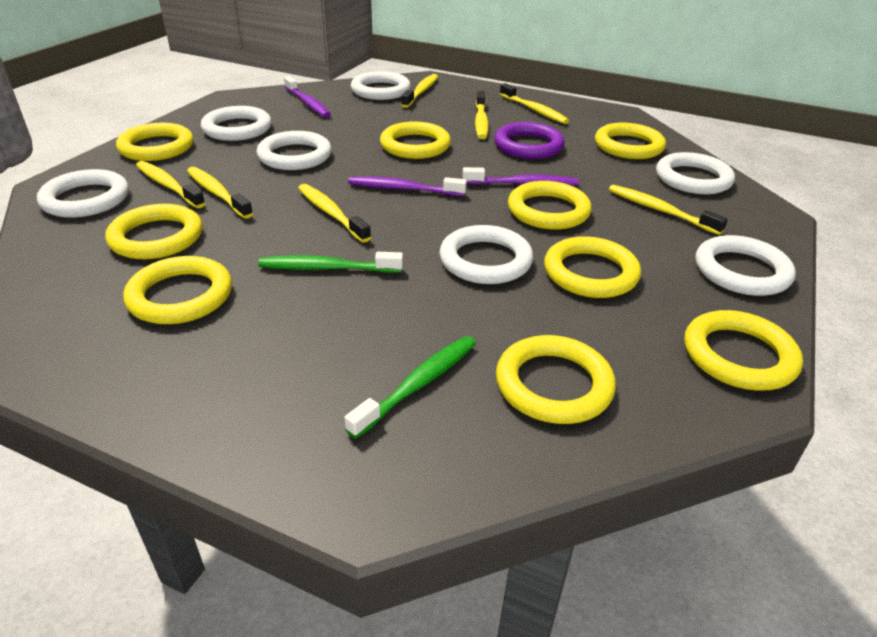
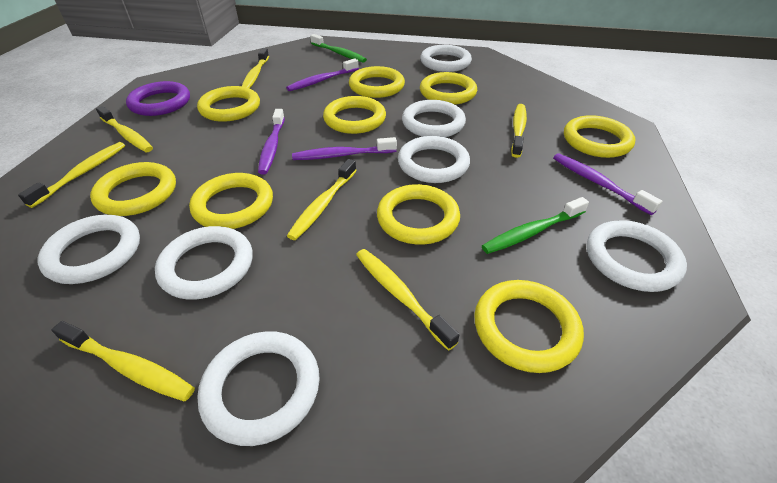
purple toothbrush: 3 -> 4

